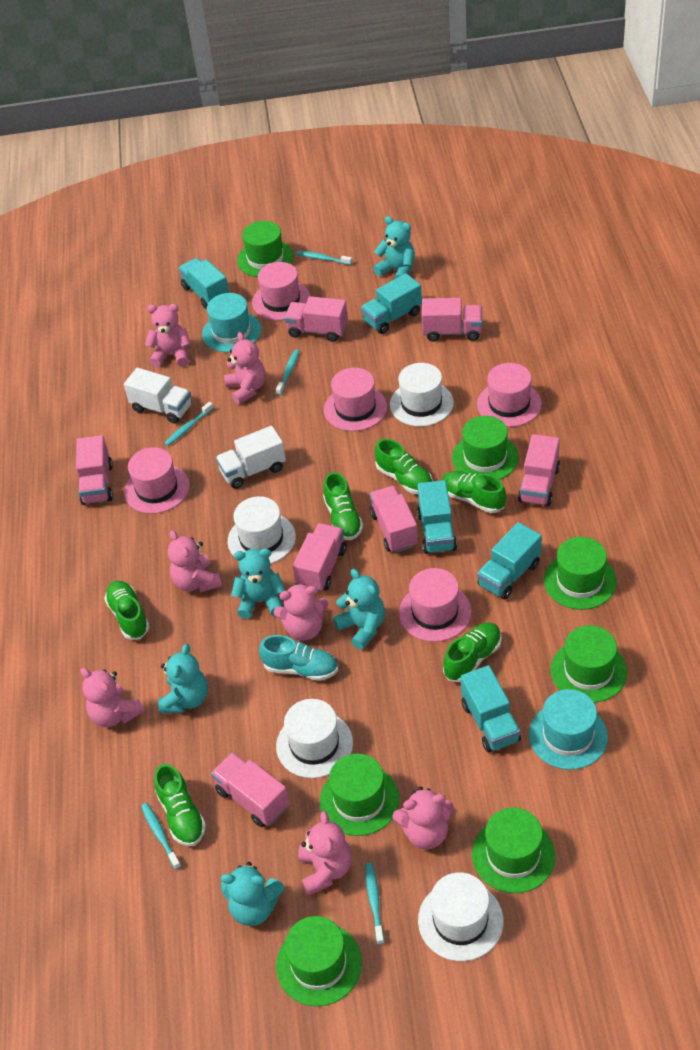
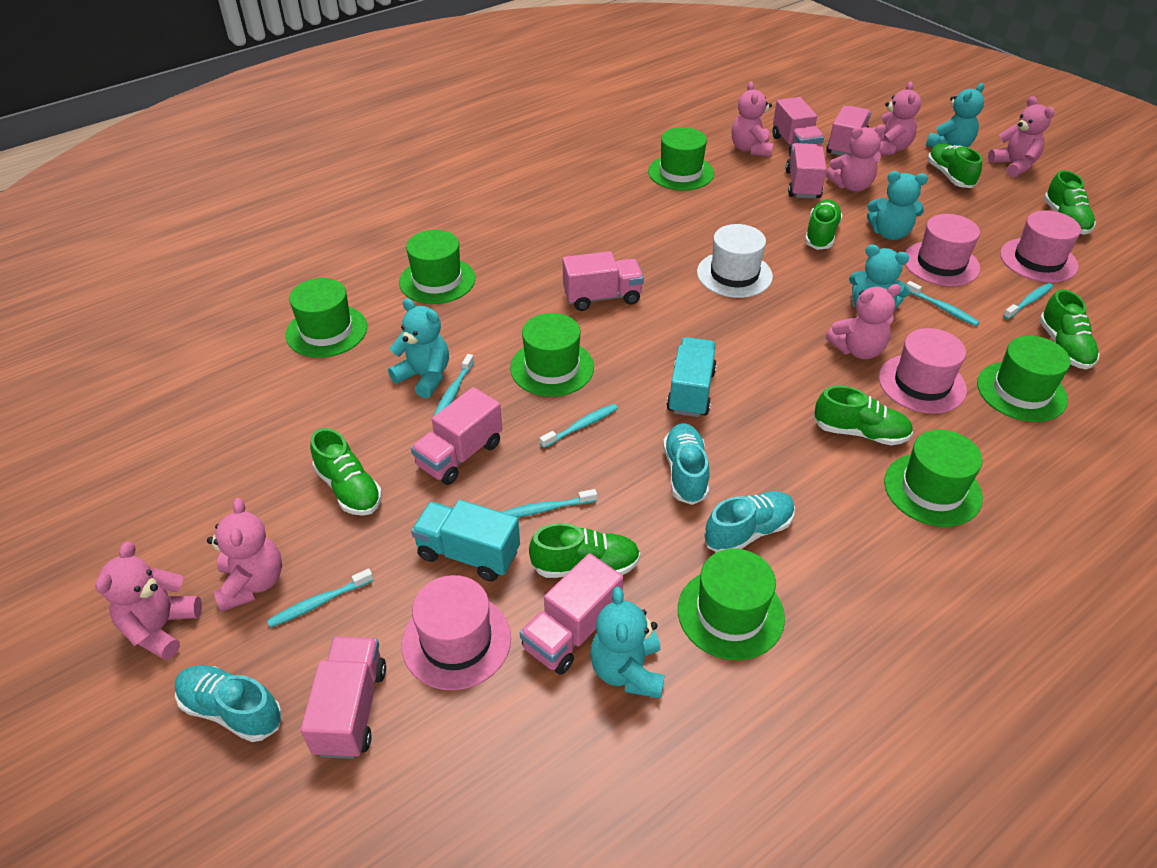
green shoe: 6 -> 7
pink hat: 5 -> 4
turquoise hat: 2 -> 0
turquoise shoe: 1 -> 3
turquoise toothbrush: 5 -> 6
turquoise truck: 5 -> 2
white hat: 4 -> 1
white truck: 2 -> 0

